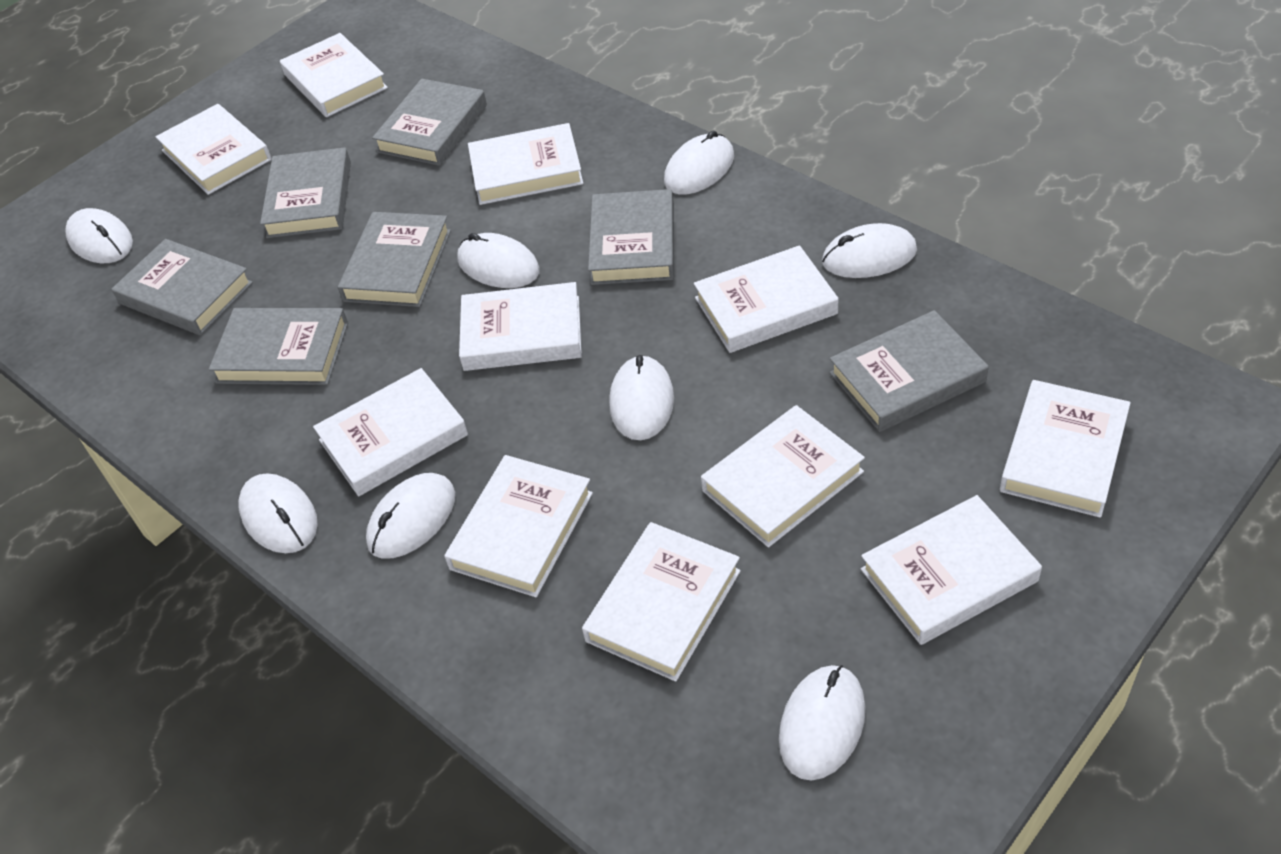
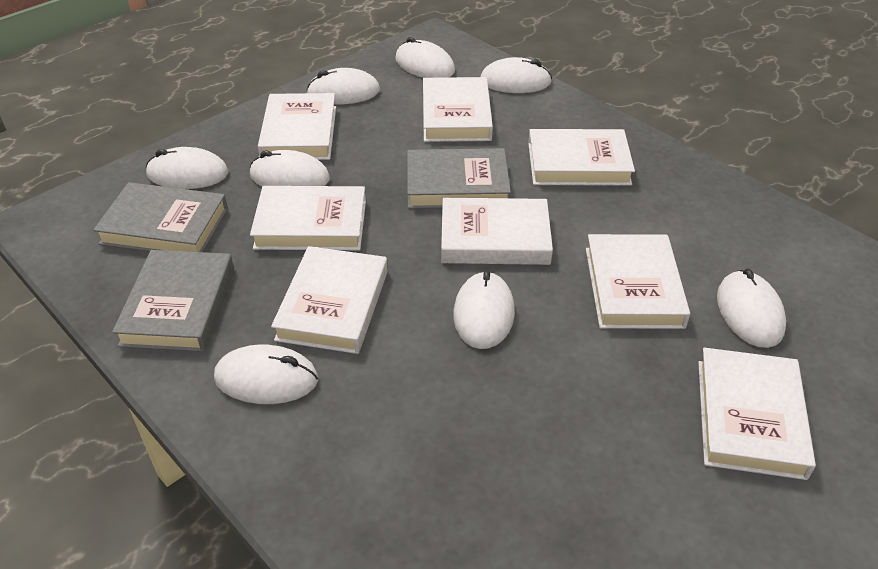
grey book: 7 -> 3
white book: 11 -> 8

